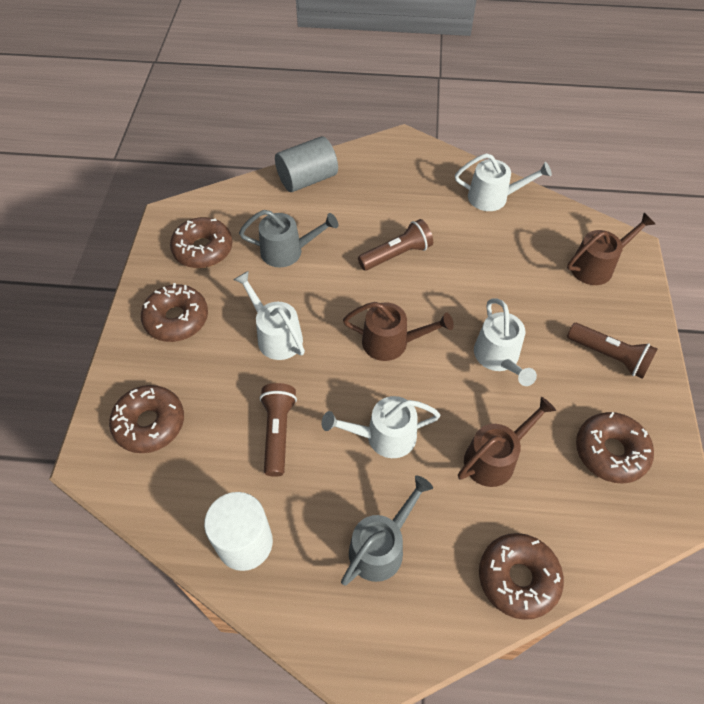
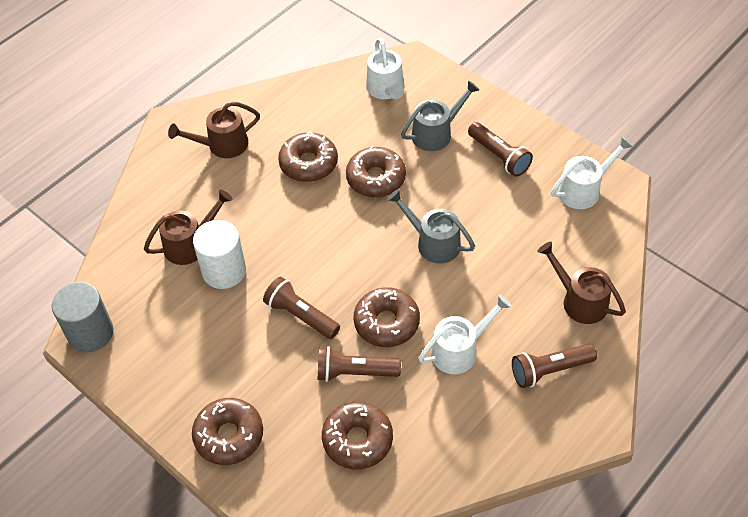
brown flashlight: 3 -> 4
white watering can: 4 -> 3

